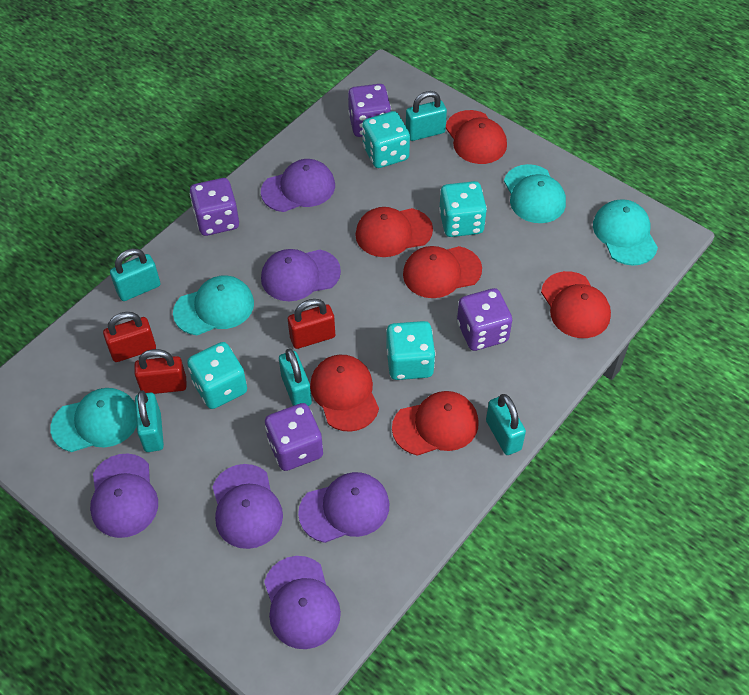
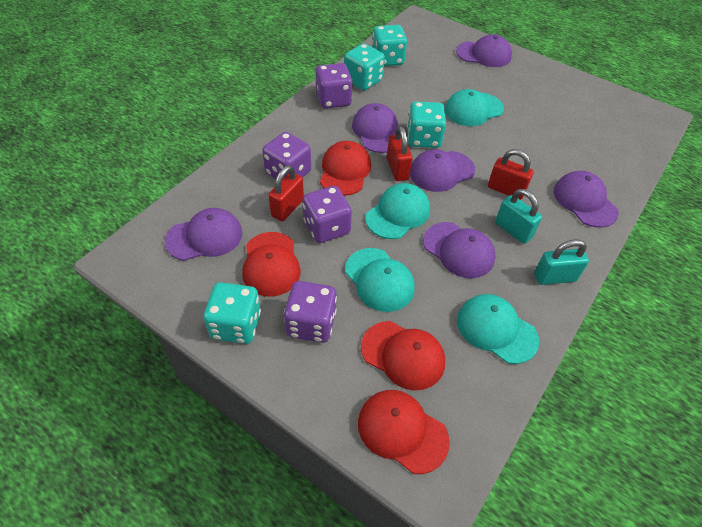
red cap: 6 -> 4
turquoise padlock: 5 -> 2

